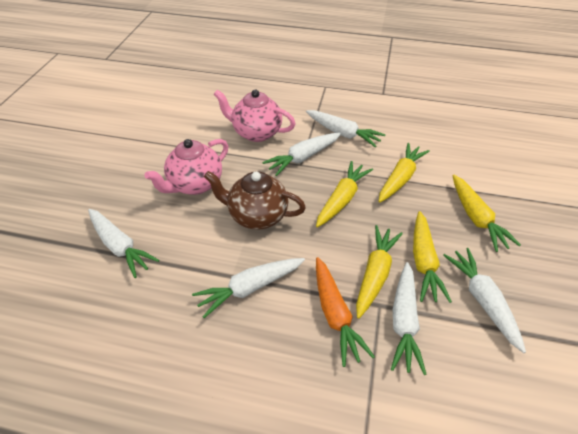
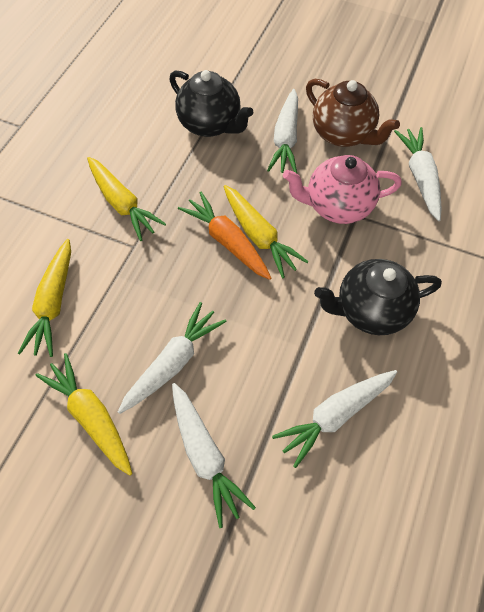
black teapot: 0 -> 2
pink teapot: 2 -> 1
white carrot: 6 -> 5
yellow carrot: 5 -> 4

